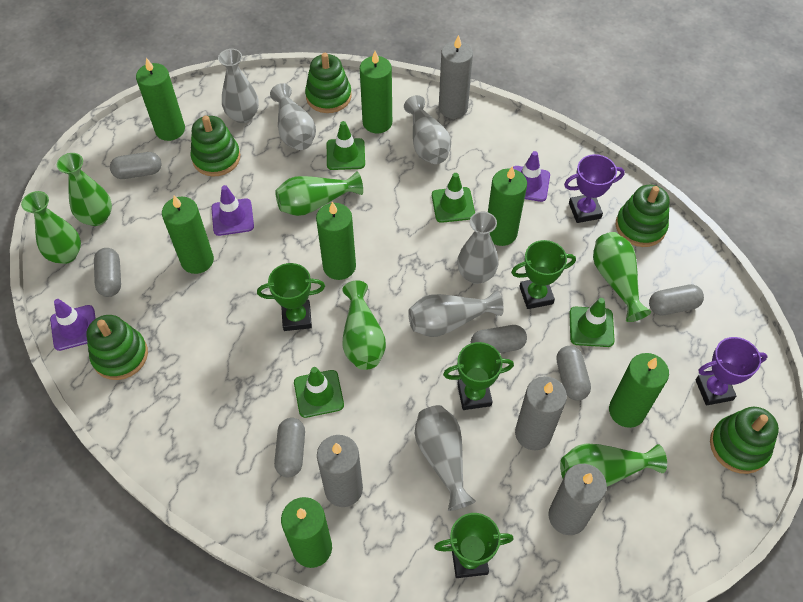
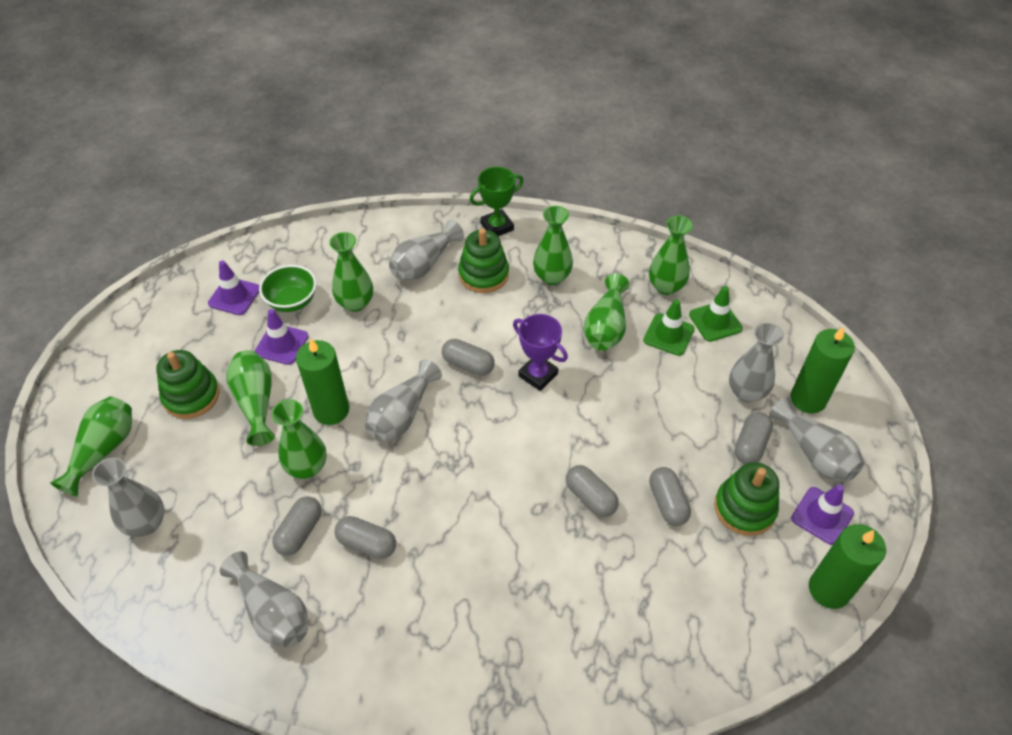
green bowl: 0 -> 1
green candle: 7 -> 3
green stacking toy: 5 -> 3
green traffic cone: 4 -> 2
green trophy: 4 -> 1
green vase: 6 -> 7
grey candle: 4 -> 0
purple trophy: 2 -> 1

